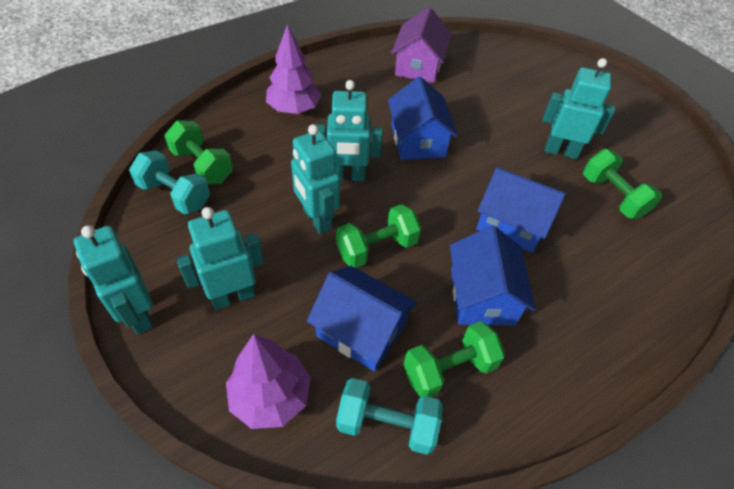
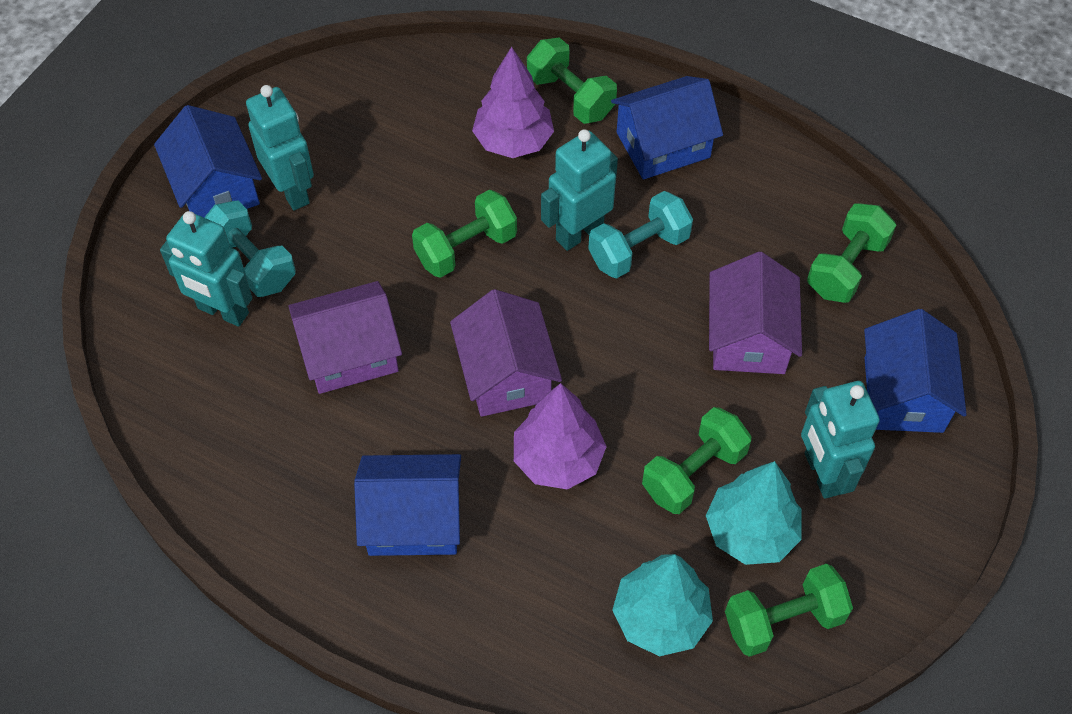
green dumbbell: 4 -> 5
purple house: 1 -> 3
turquoise robot: 5 -> 4
turquoise tree: 0 -> 2

